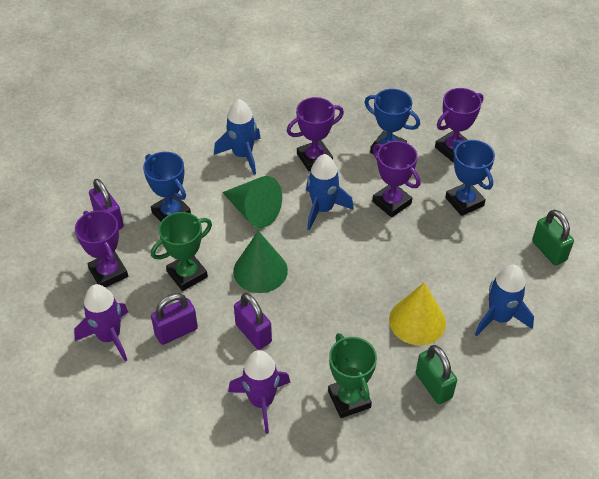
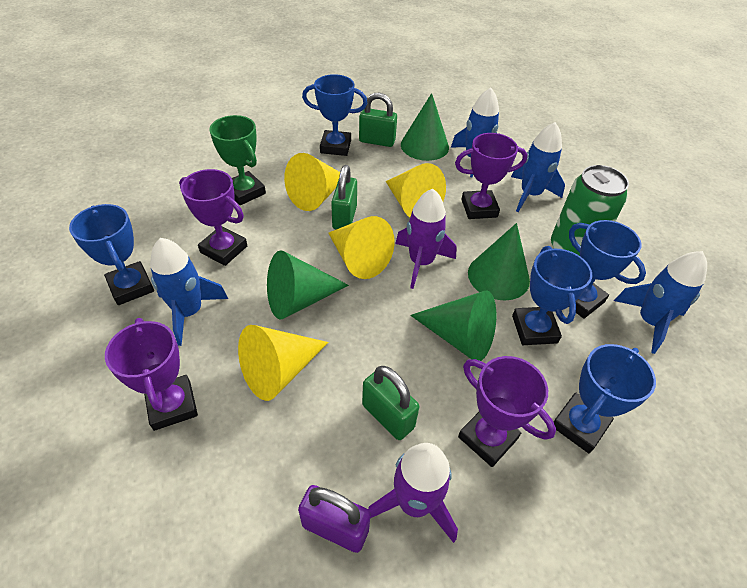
blue rocket: 3 -> 4
blue trophy: 3 -> 5
green can: 0 -> 1
green cone: 2 -> 4
green padlock: 2 -> 3
green trophy: 2 -> 1
purple padlock: 3 -> 1
yellow cone: 1 -> 4

